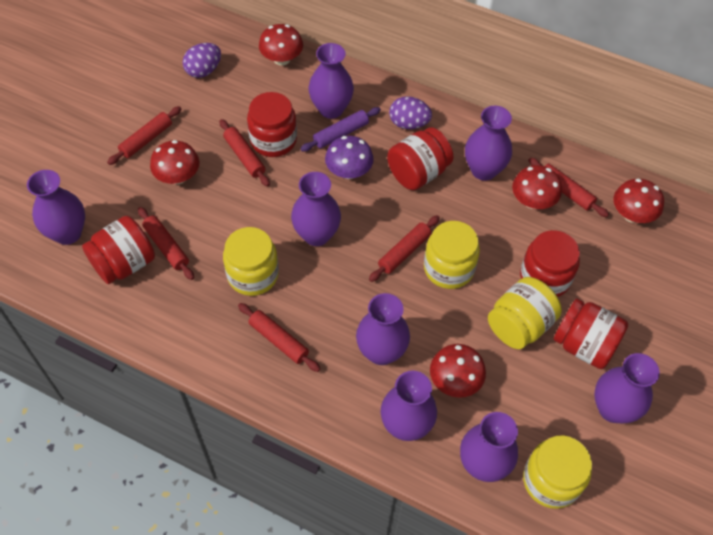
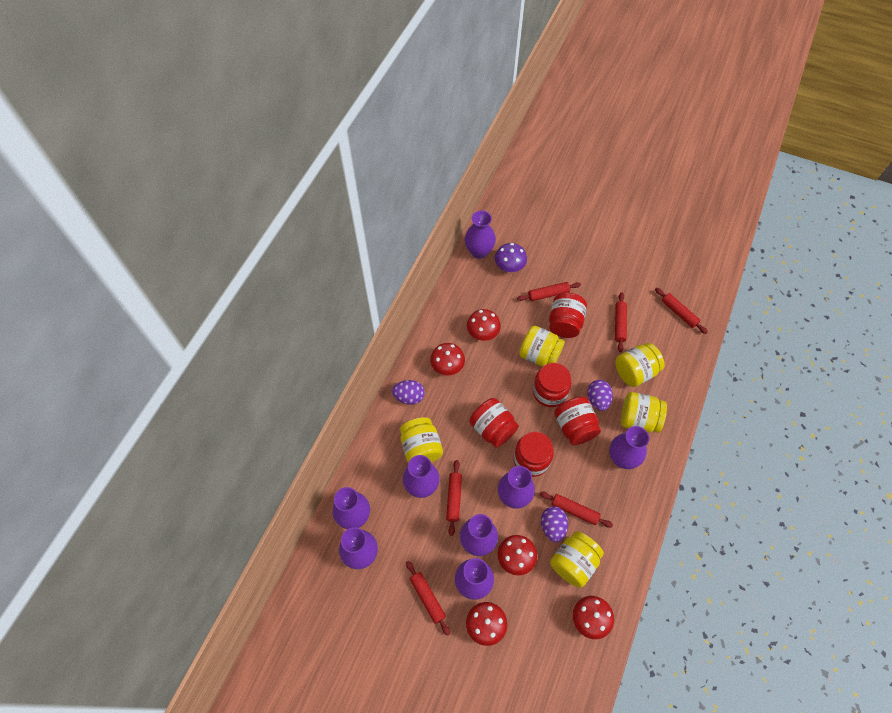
purple egg: 2 -> 3
purple rolling pin: 1 -> 0
yellow jar: 4 -> 5

